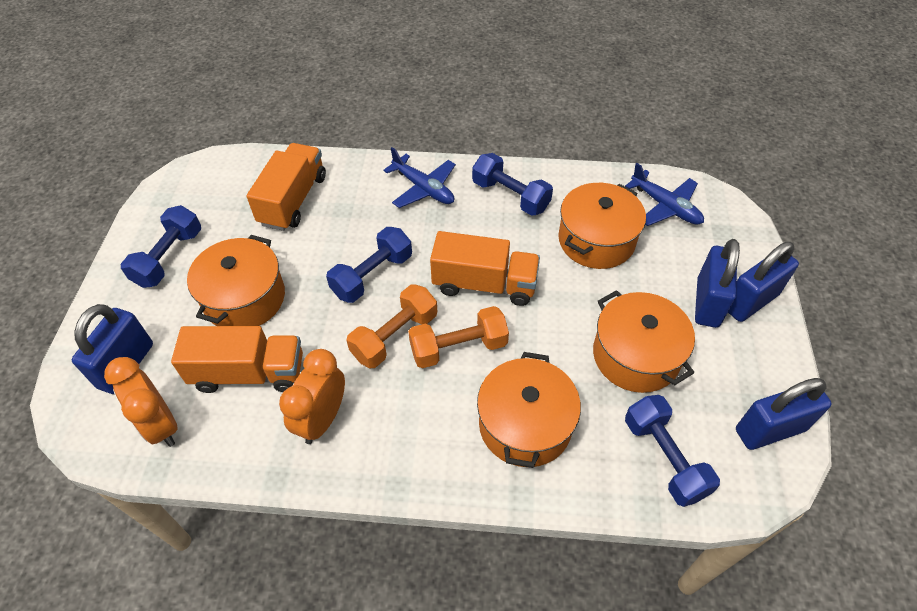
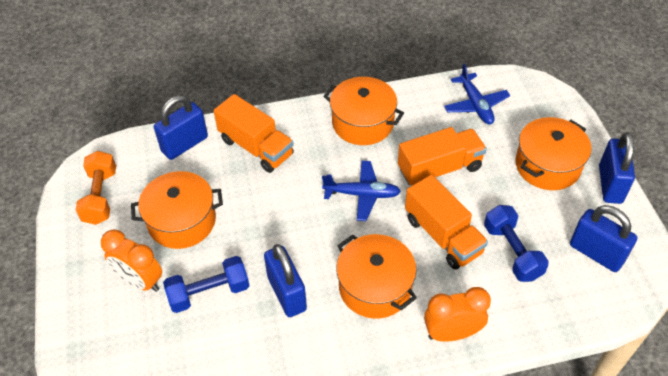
blue dumbbell: 4 -> 2
orange dumbbell: 2 -> 1

